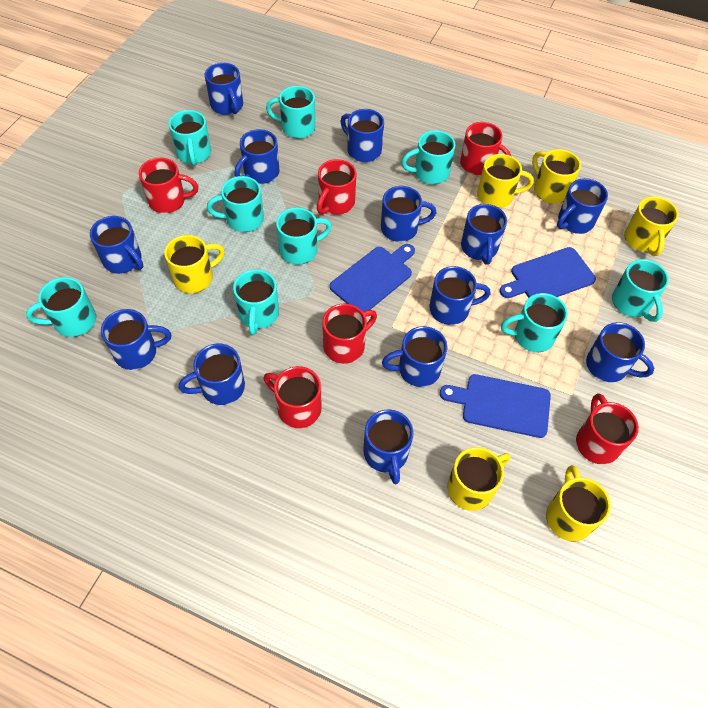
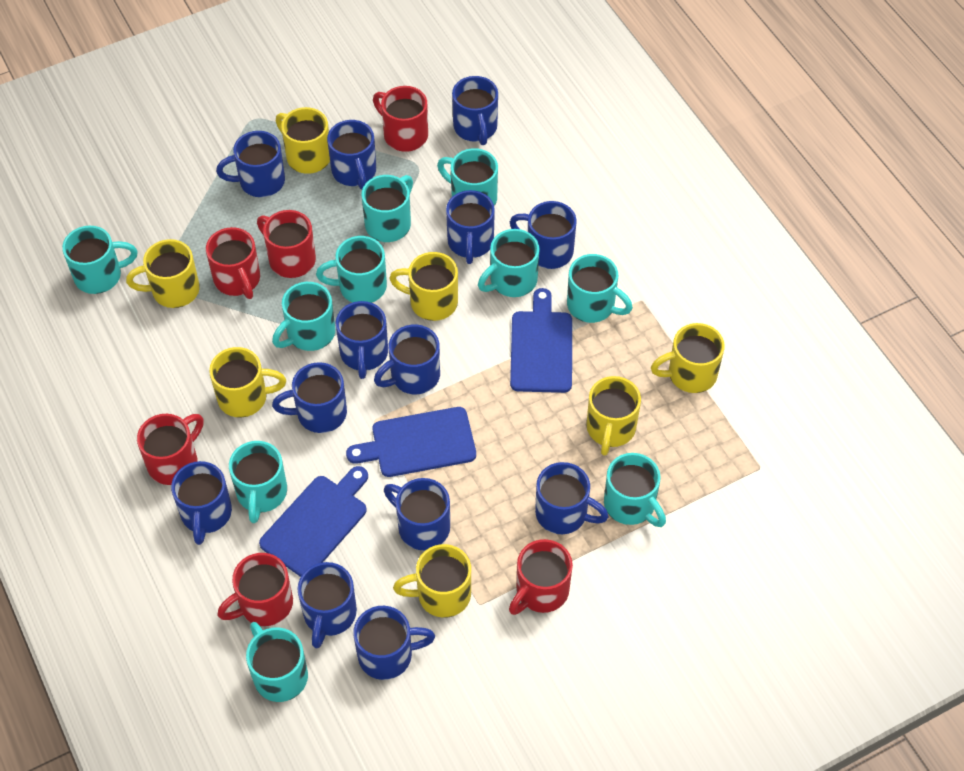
turquoise mug: 9 -> 10
yellow mug: 6 -> 7

